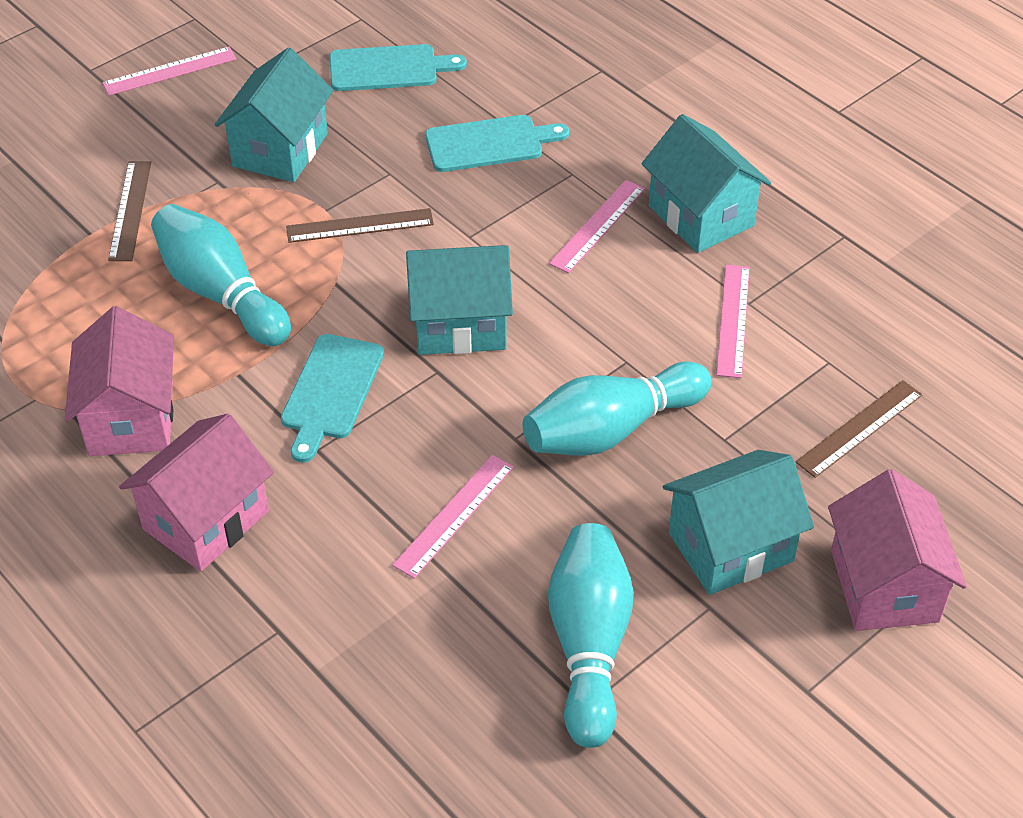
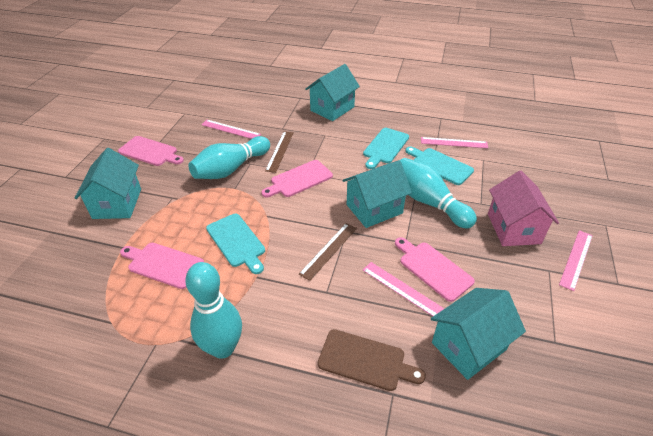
brown cutting board: 0 -> 1
brown ruler: 3 -> 2
pink cutting board: 0 -> 4
pink house: 3 -> 1

